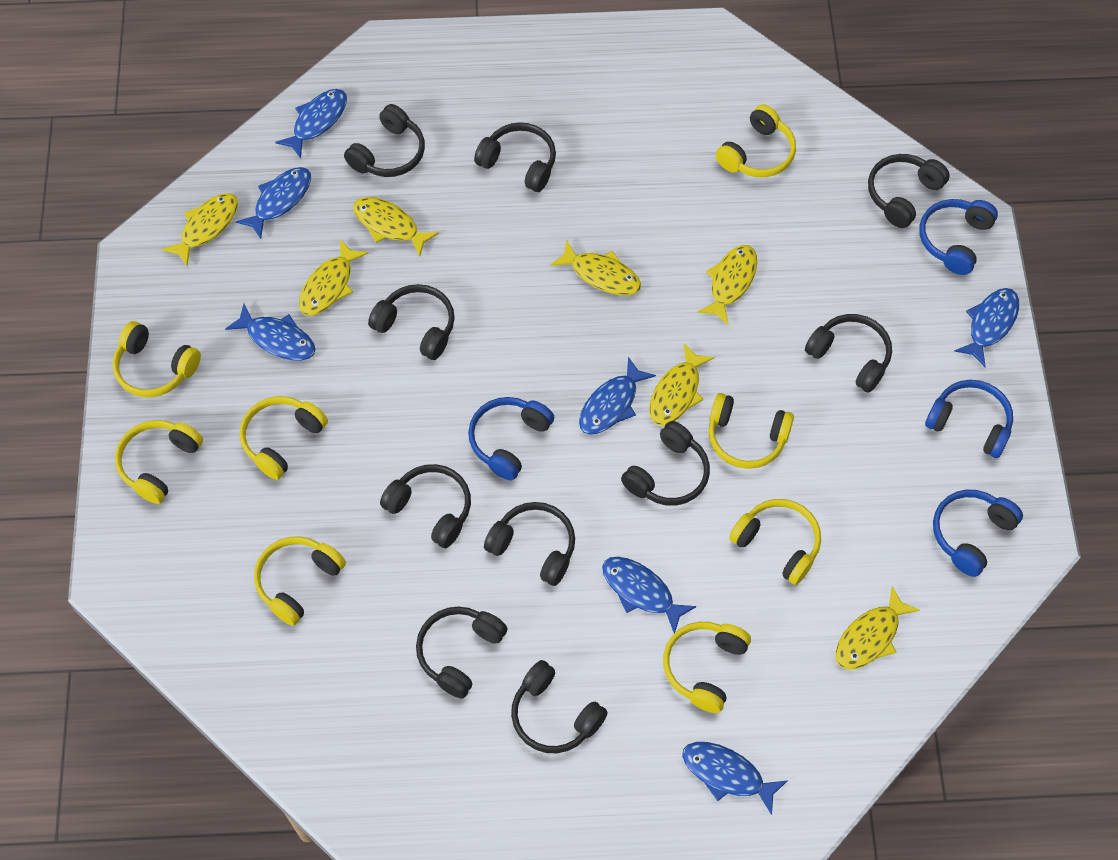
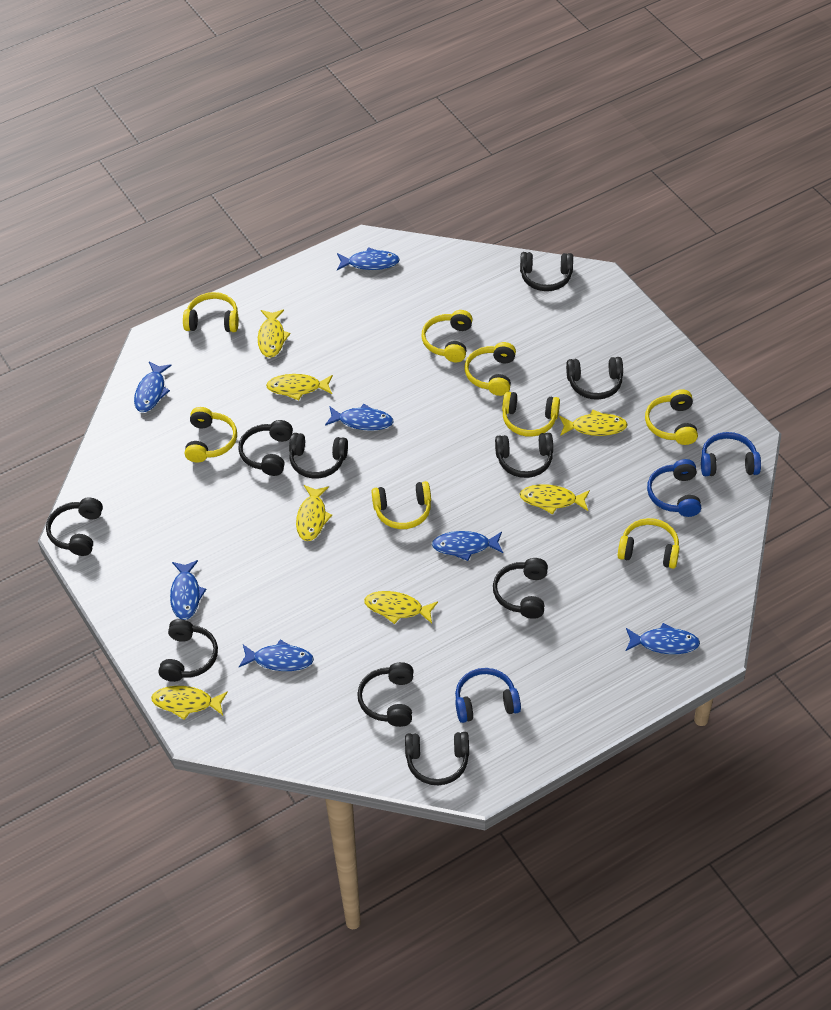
blue headphones: 4 -> 3

